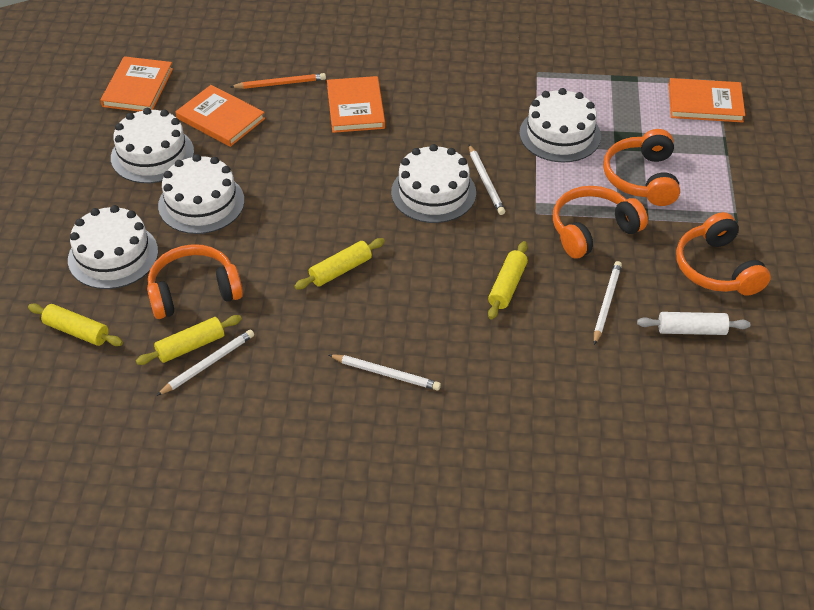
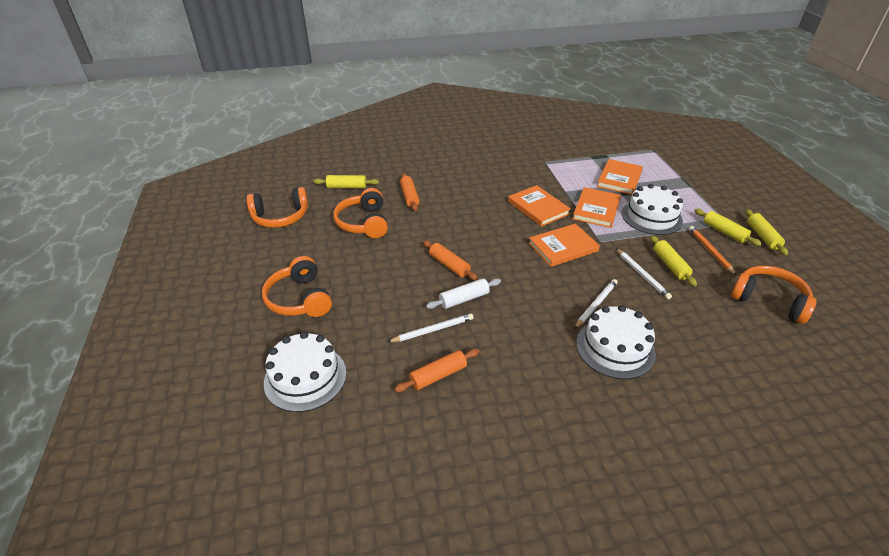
orange rolling pin: 0 -> 3
white cake: 5 -> 3
white pencil: 4 -> 3

